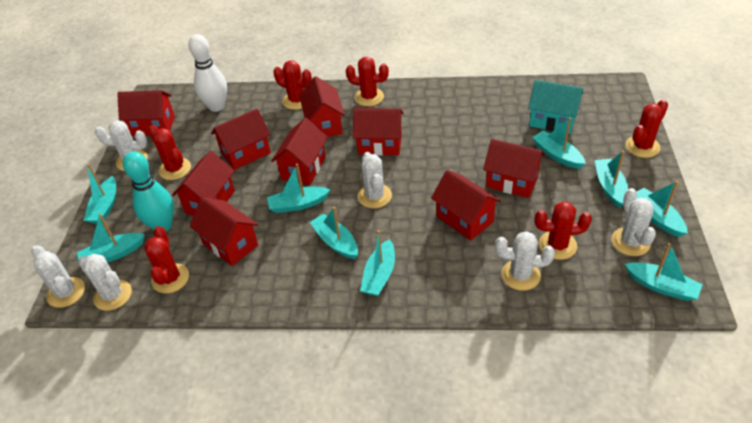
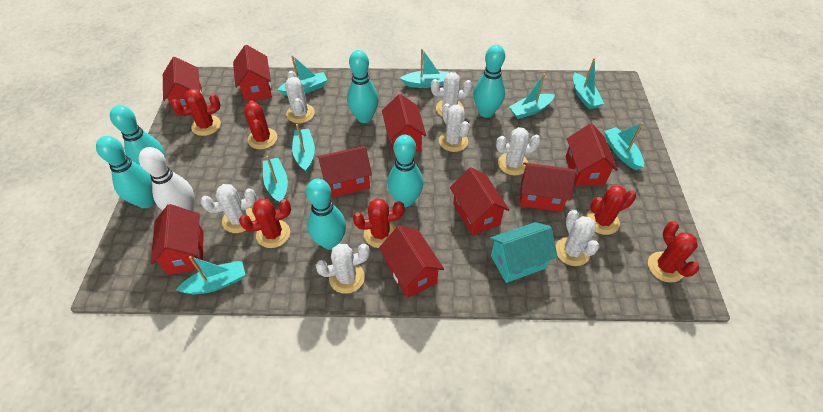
turquoise boat: 9 -> 8
turquoise bowling pin: 1 -> 6
white cactus: 6 -> 7

